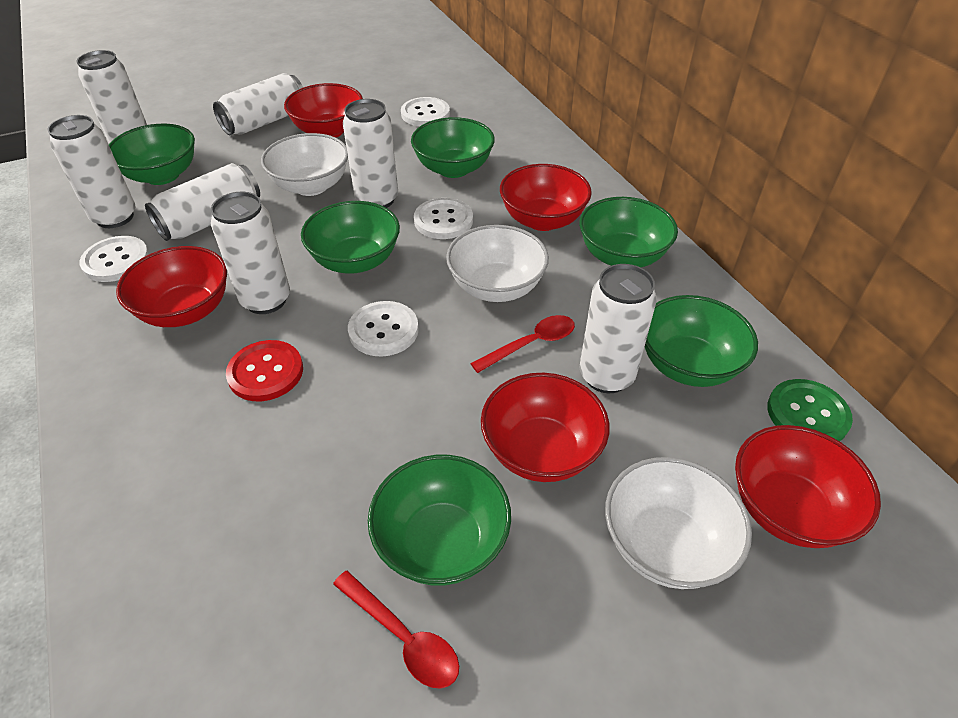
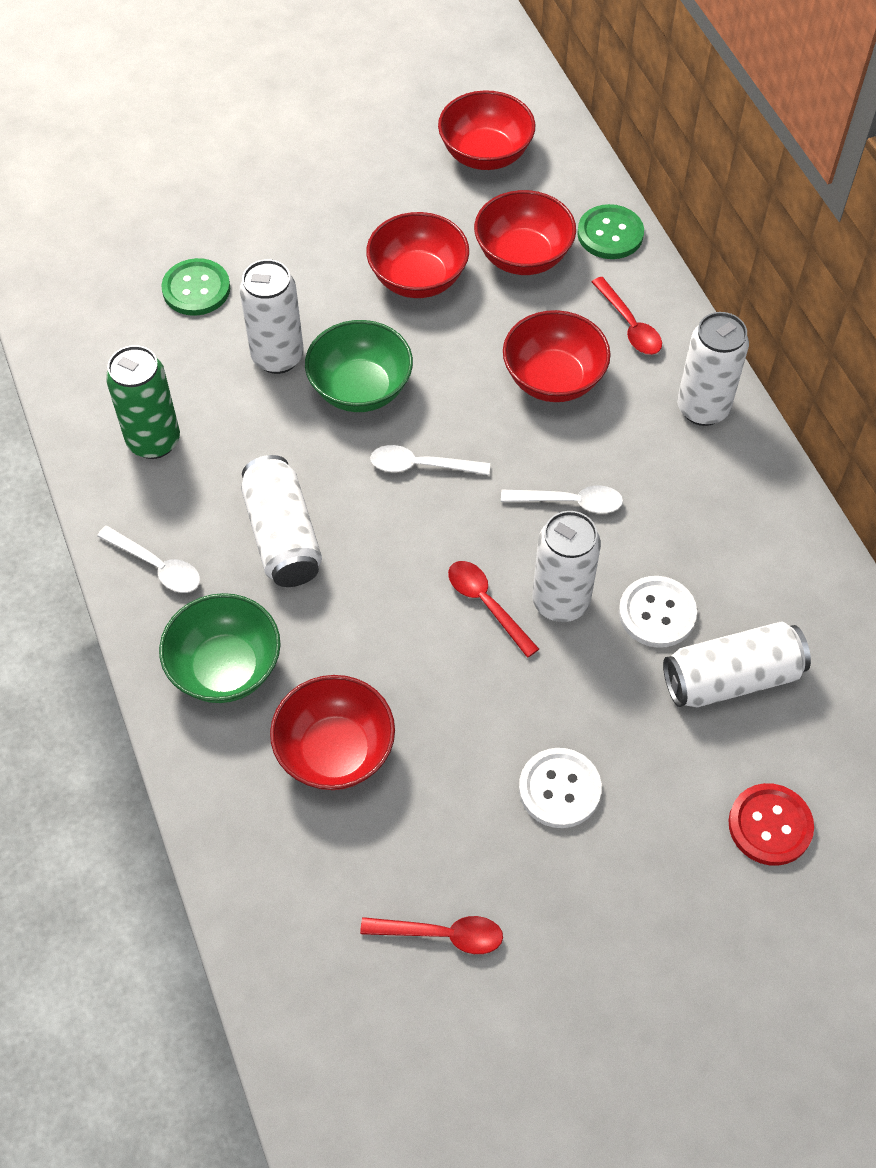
green bowl: 6 -> 2
green button: 1 -> 2
green can: 0 -> 1
red spoon: 2 -> 3
white bowl: 3 -> 0
white button: 4 -> 2
white can: 7 -> 5
white spoon: 0 -> 3

